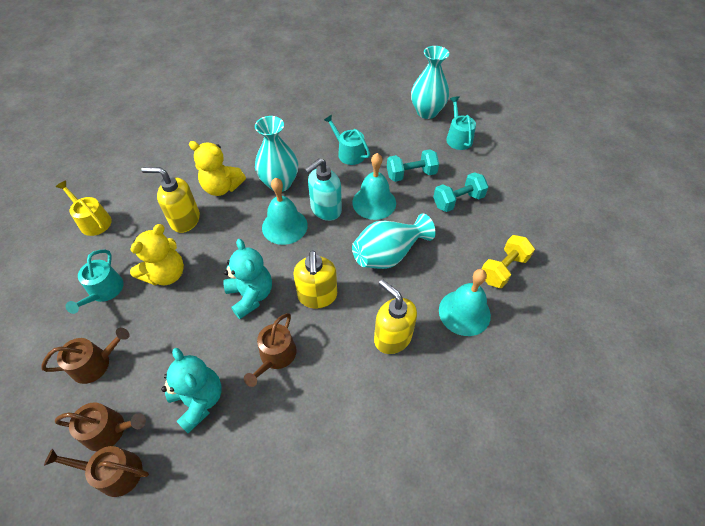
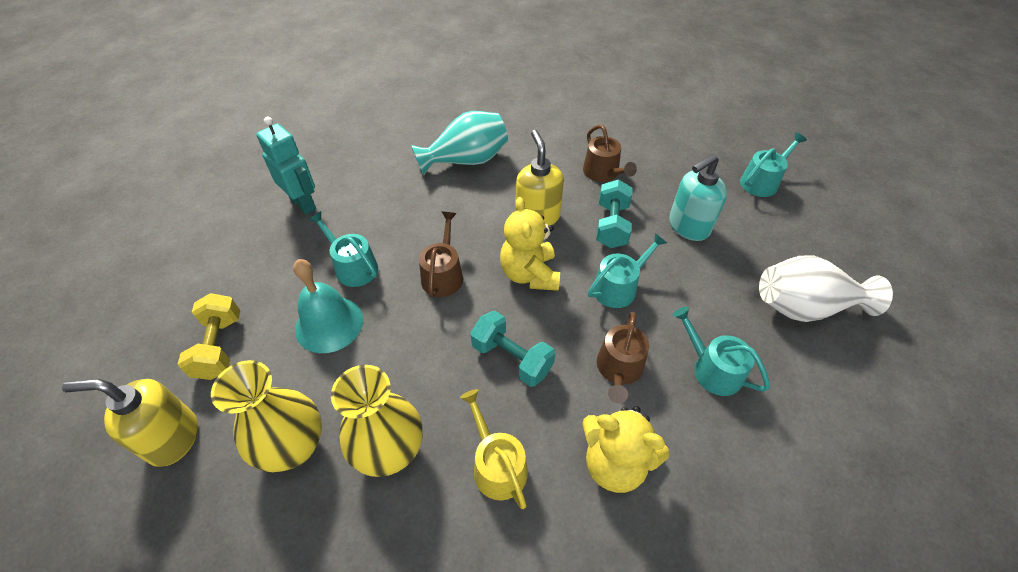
brown watering can: 4 -> 3
turquoise bell: 3 -> 1
turquoise robot: 0 -> 1
turquoise teddy bear: 2 -> 0
turquoise vase: 3 -> 1
turquoise watering can: 3 -> 4
white vase: 0 -> 1
yellow soap dispenser: 3 -> 2
yellow vase: 0 -> 2

